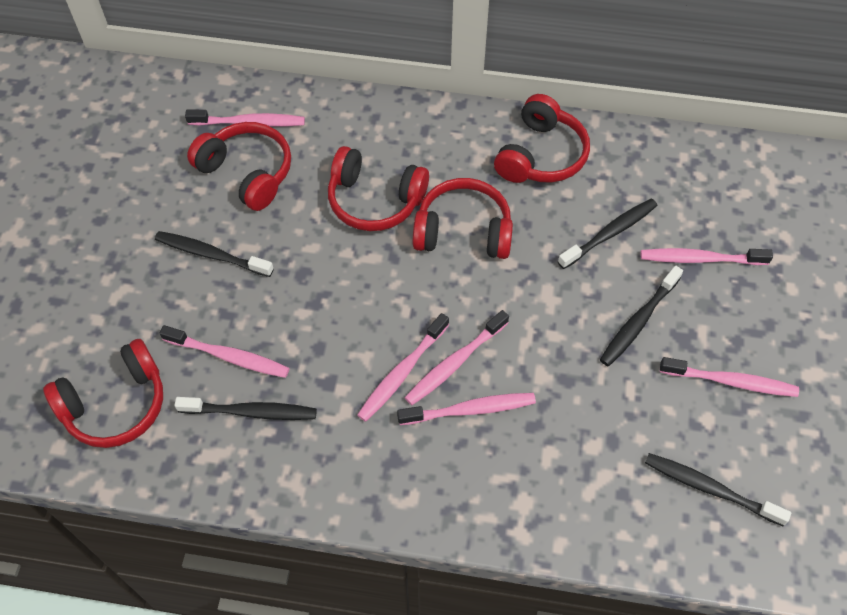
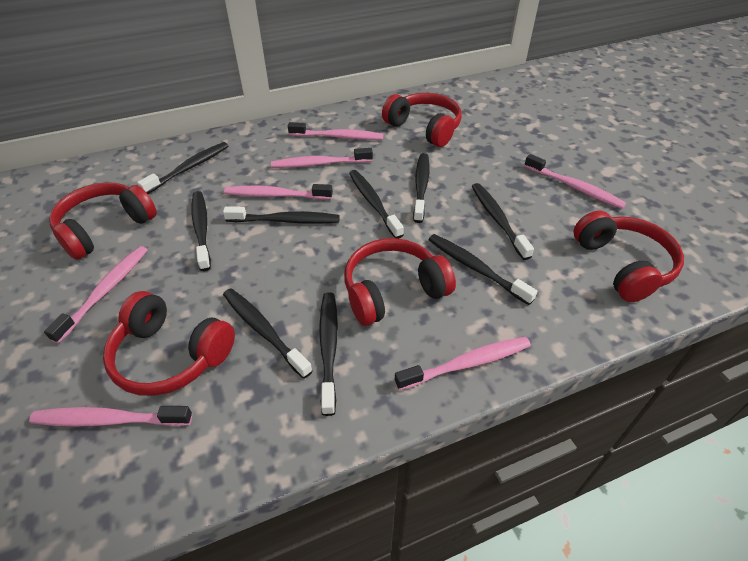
black toothbrush: 5 -> 9

